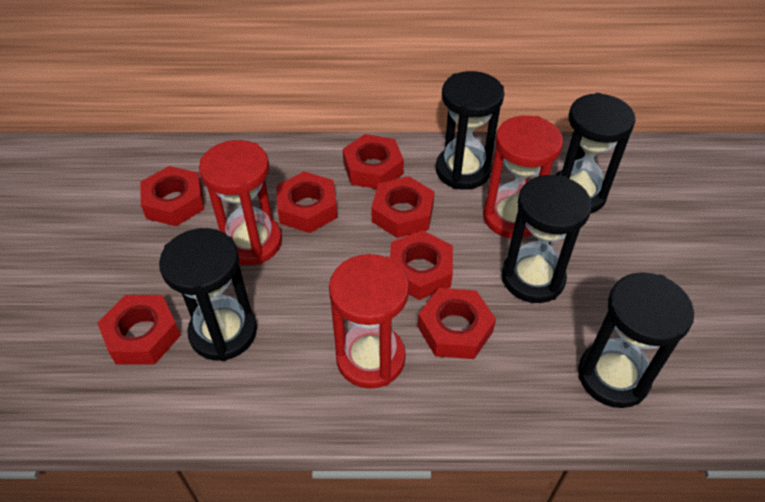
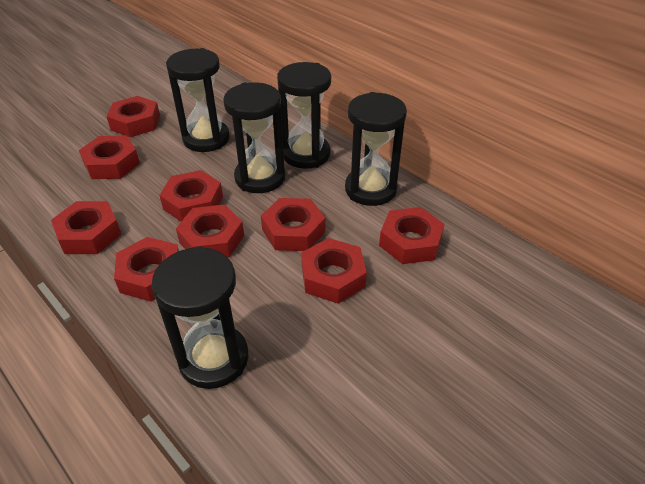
red hourglass: 3 -> 0
red nut: 7 -> 9

